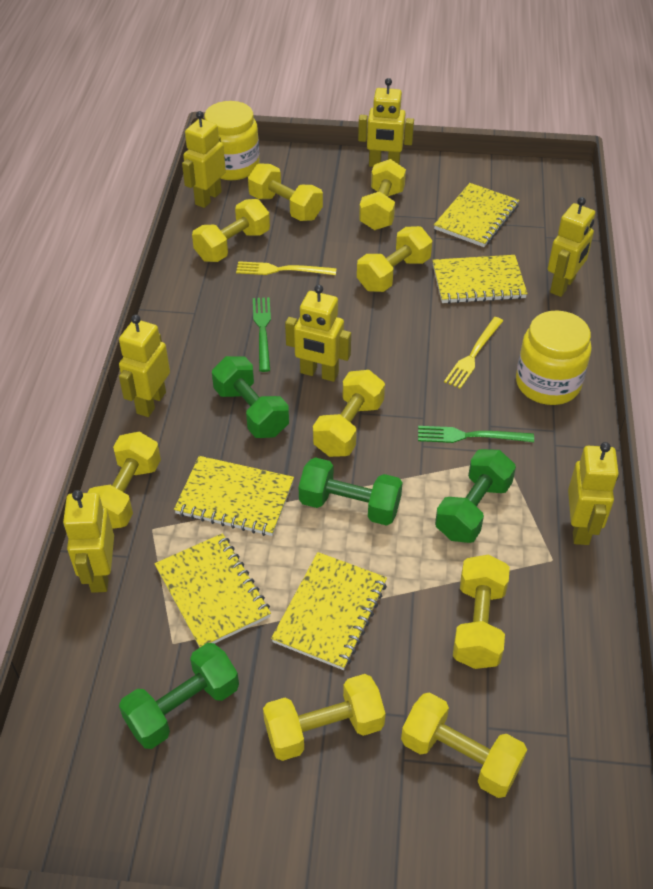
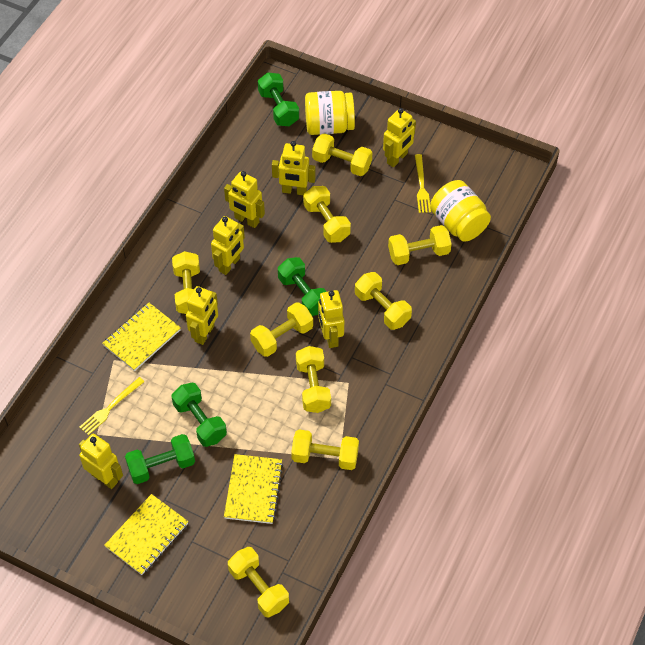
green fork: 2 -> 0
yellow notebook: 5 -> 3

